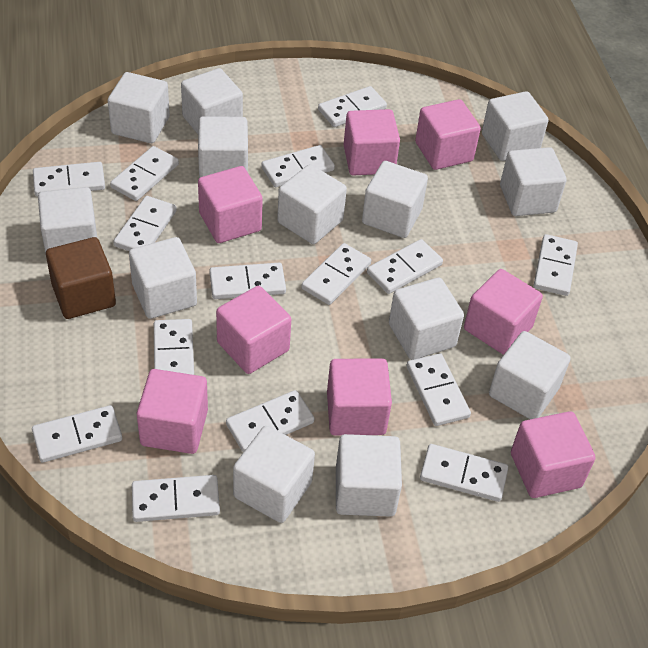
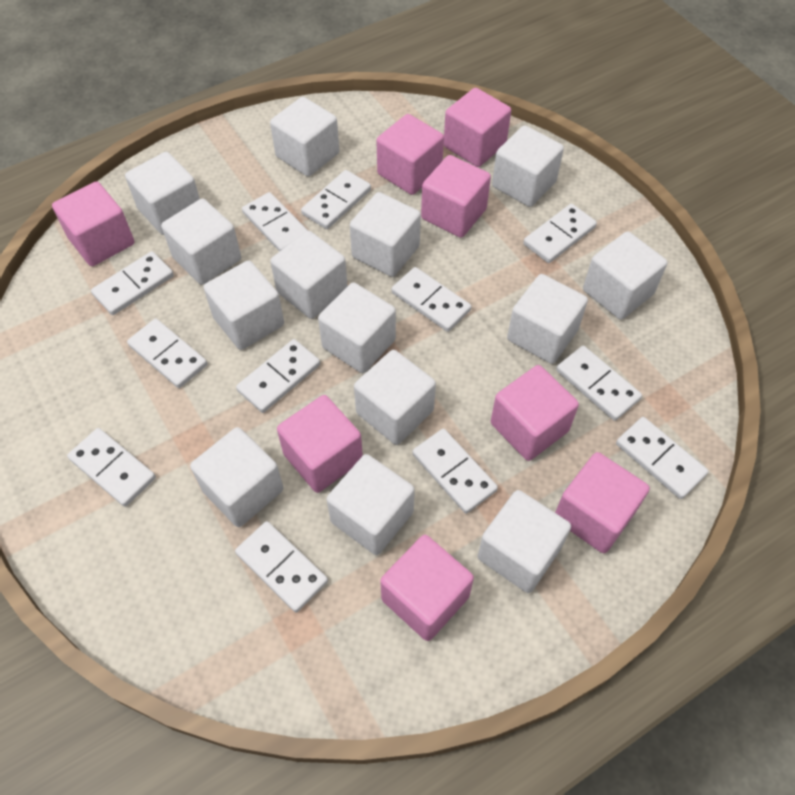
brown cube: 1 -> 0
white cube: 13 -> 14
white domino: 15 -> 12

